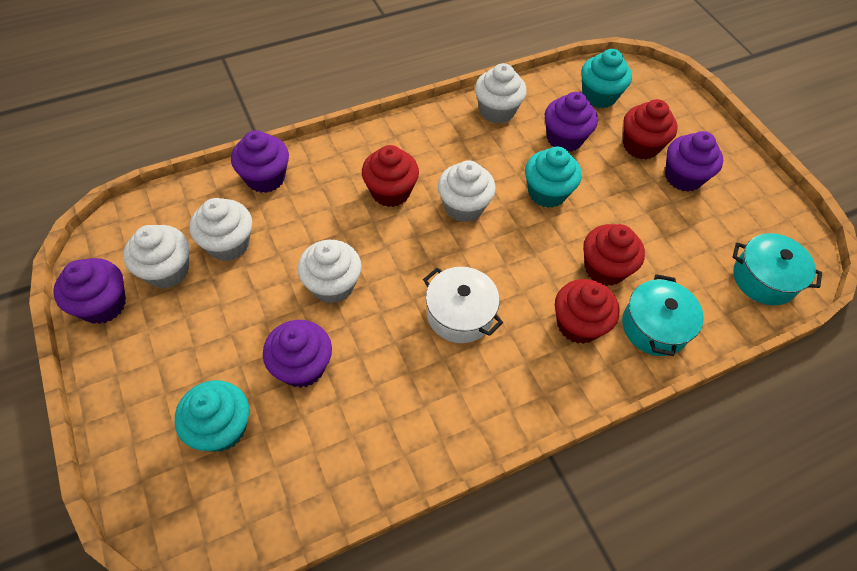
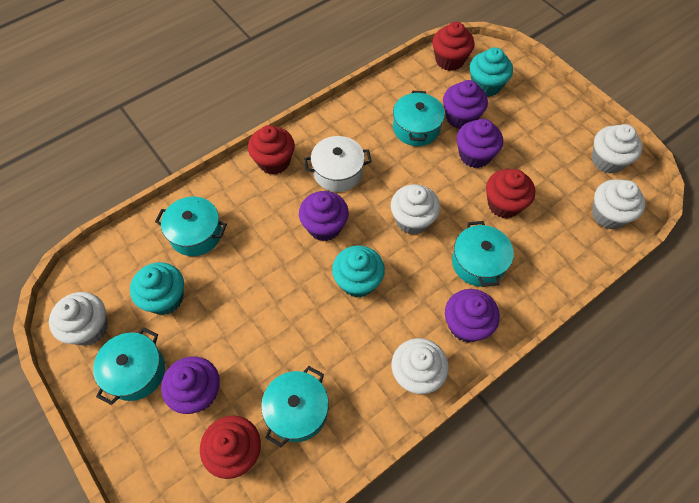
turquoise pot: 2 -> 5

